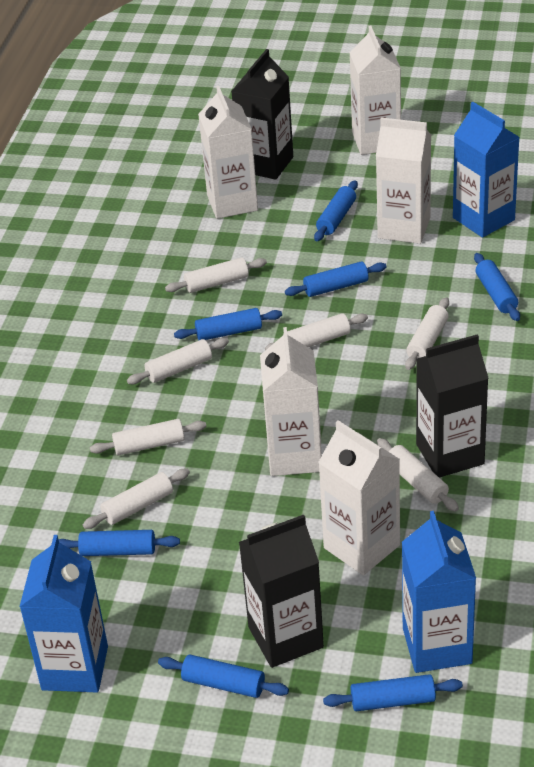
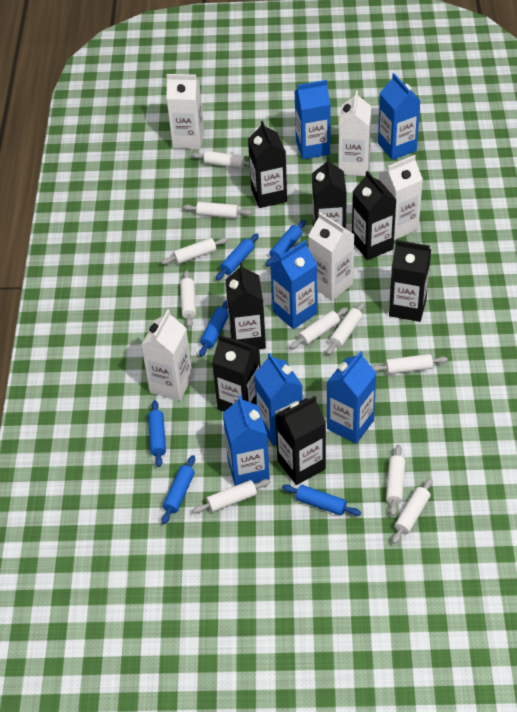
black carton: 3 -> 7
blue carton: 3 -> 6
blue rolling pin: 7 -> 6
white rolling pin: 7 -> 10

